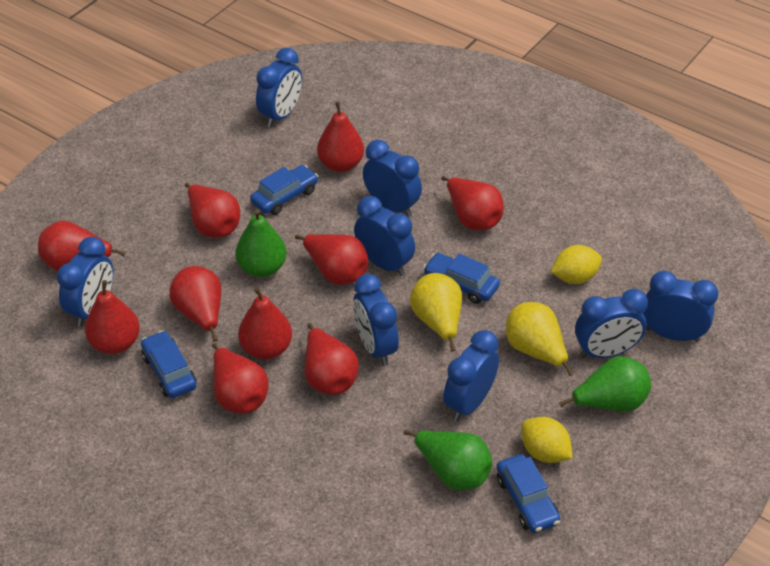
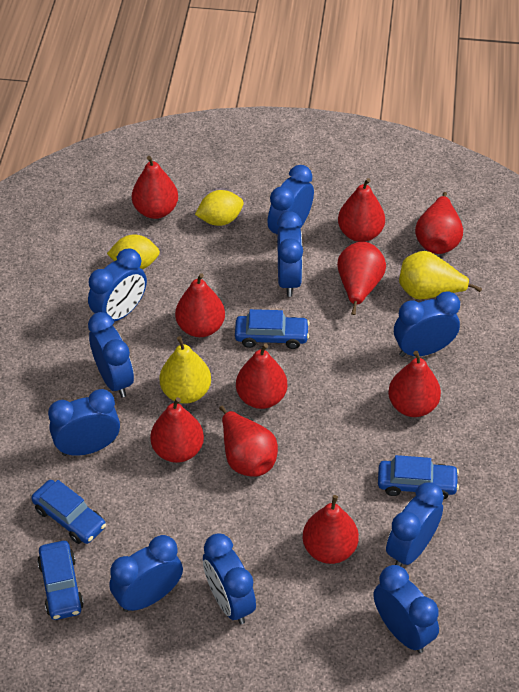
blue clock: 8 -> 10
green pear: 3 -> 0

